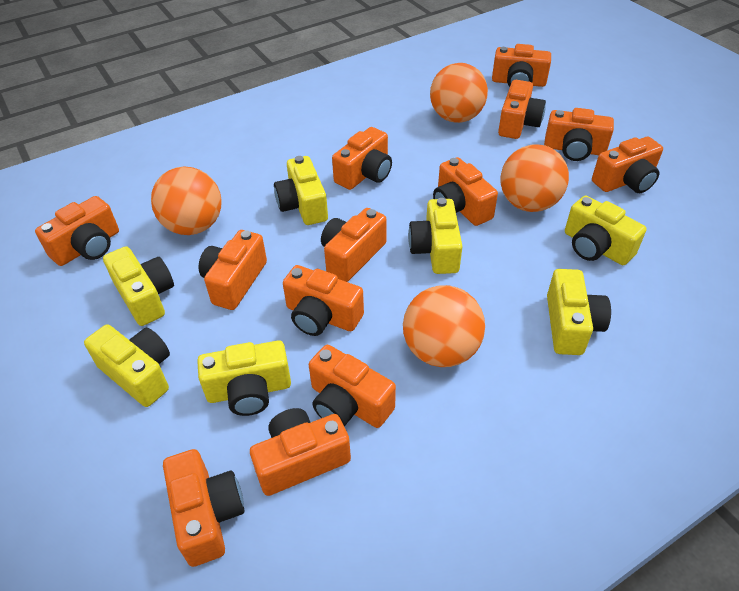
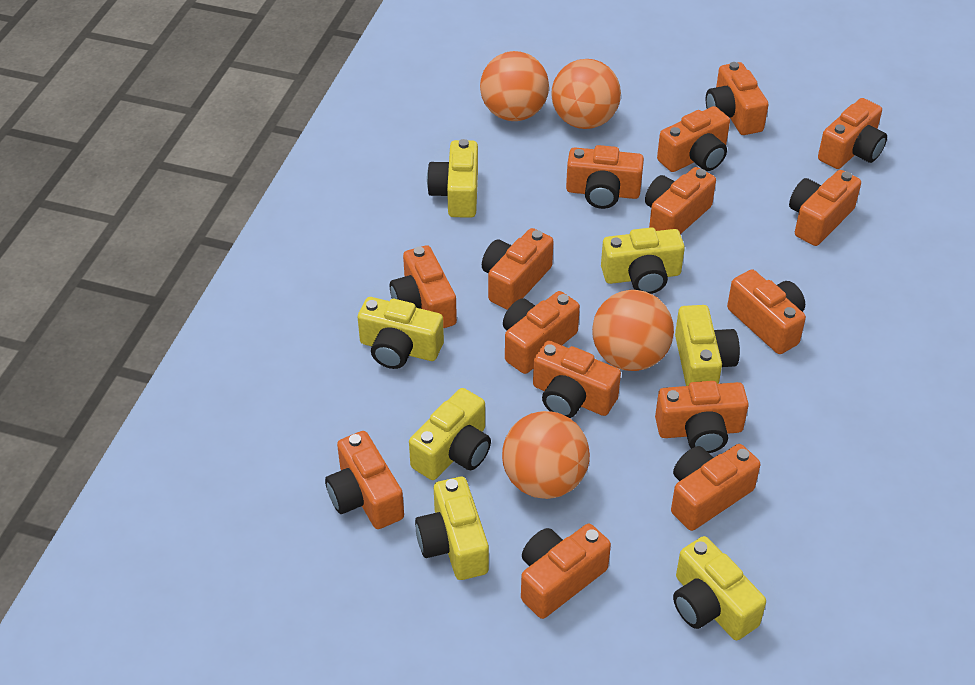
orange camera: 13 -> 15

